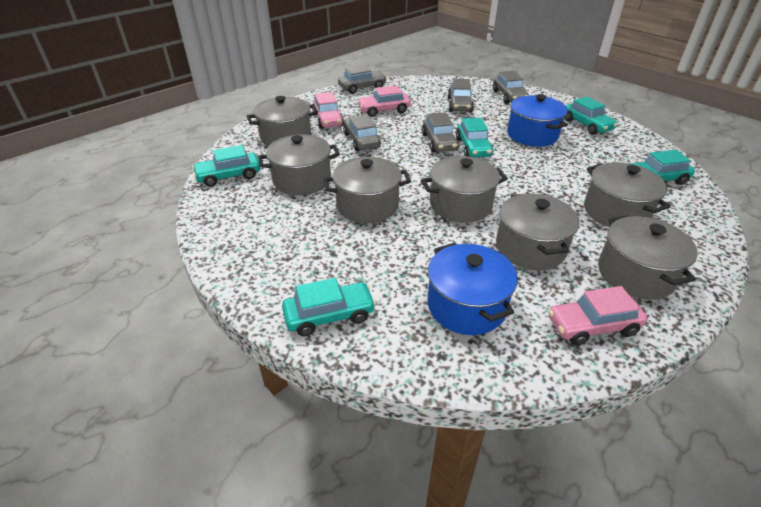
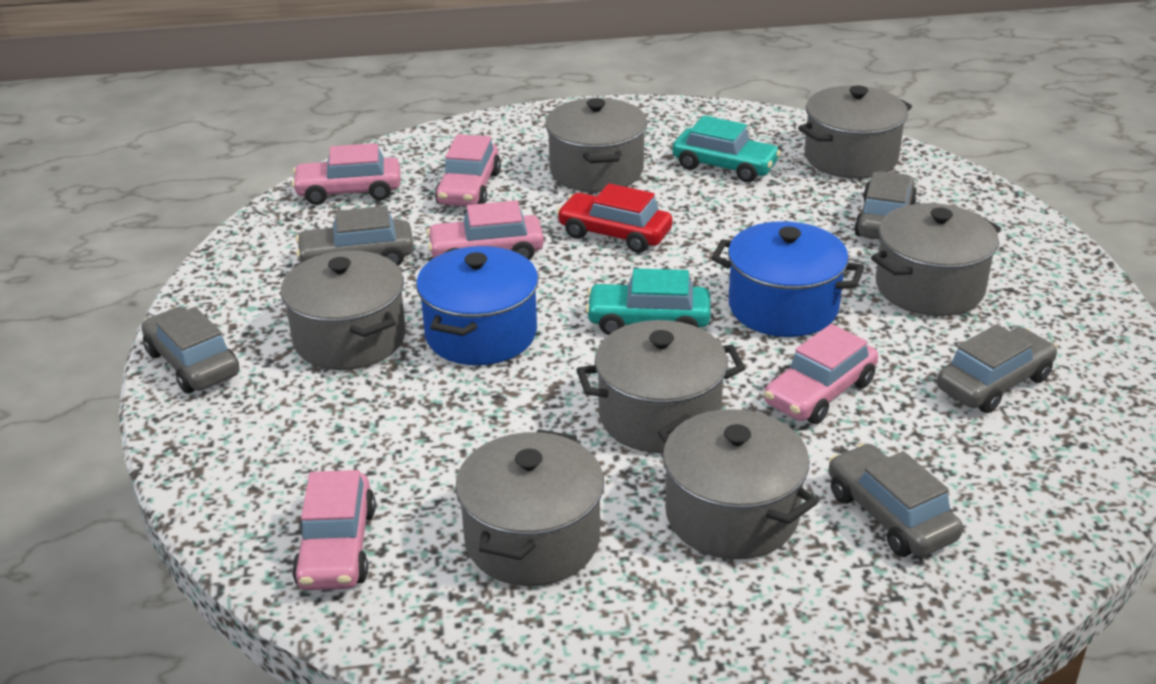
pink car: 3 -> 5
red car: 0 -> 1
turquoise car: 5 -> 2

